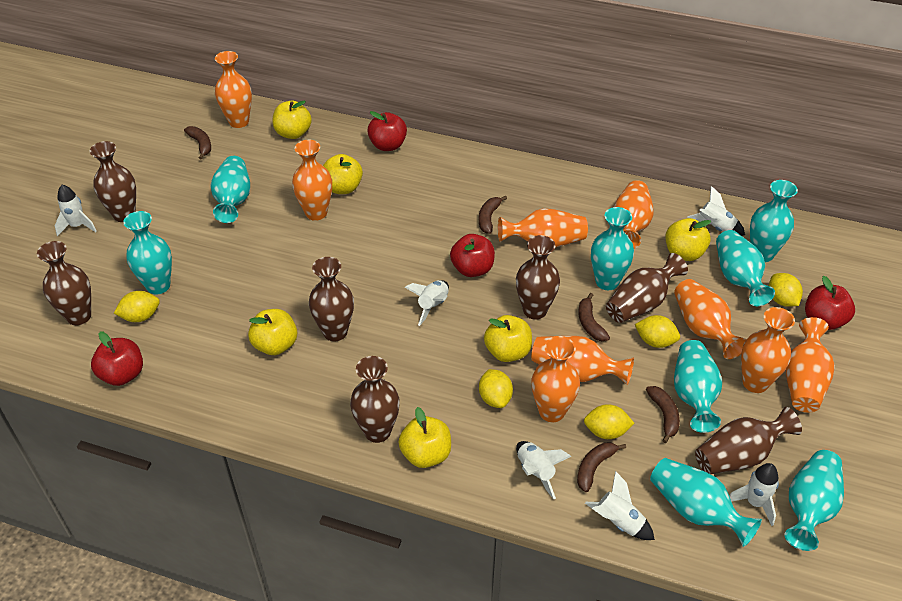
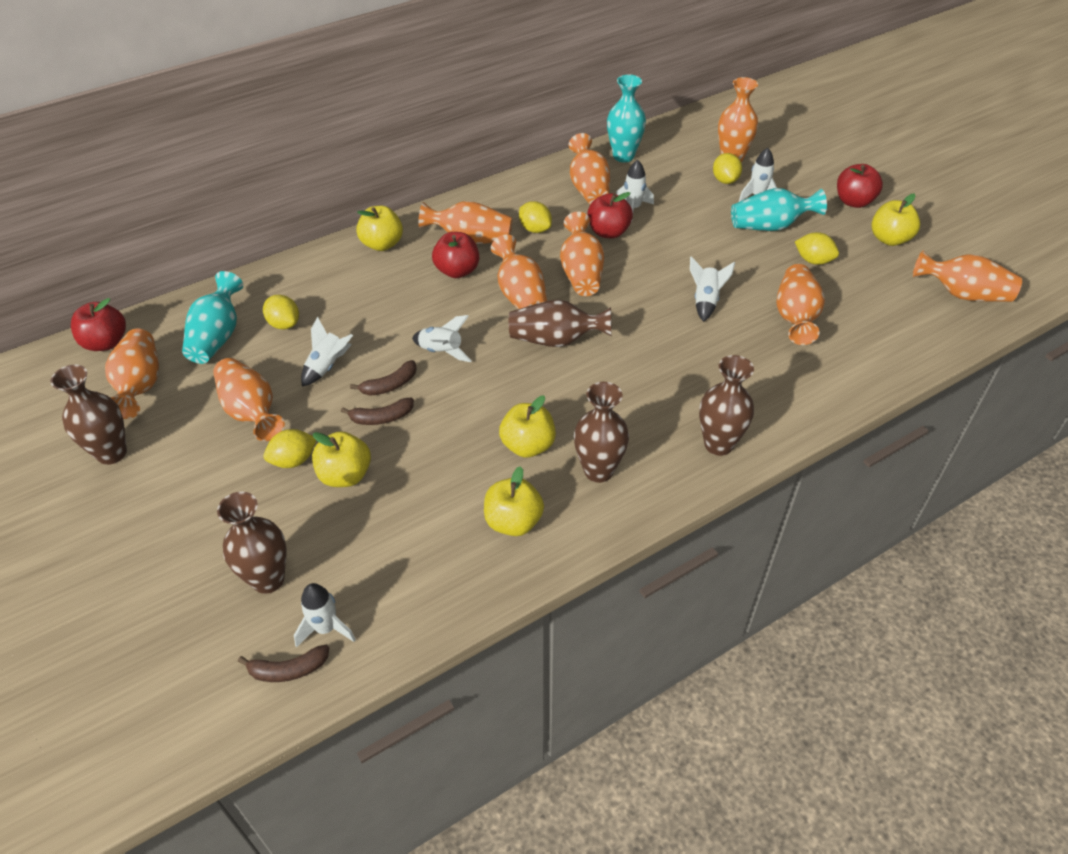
brown banana: 5 -> 3
brown vase: 7 -> 5
turquoise vase: 8 -> 3
yellow apple: 6 -> 5

